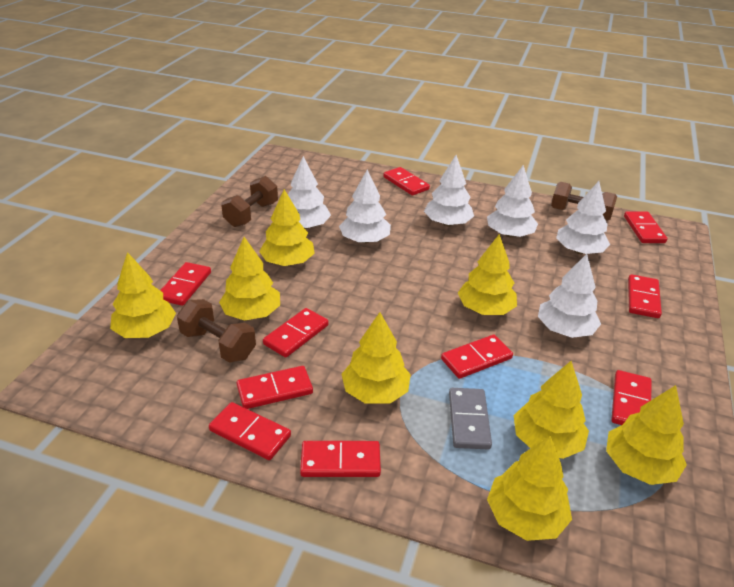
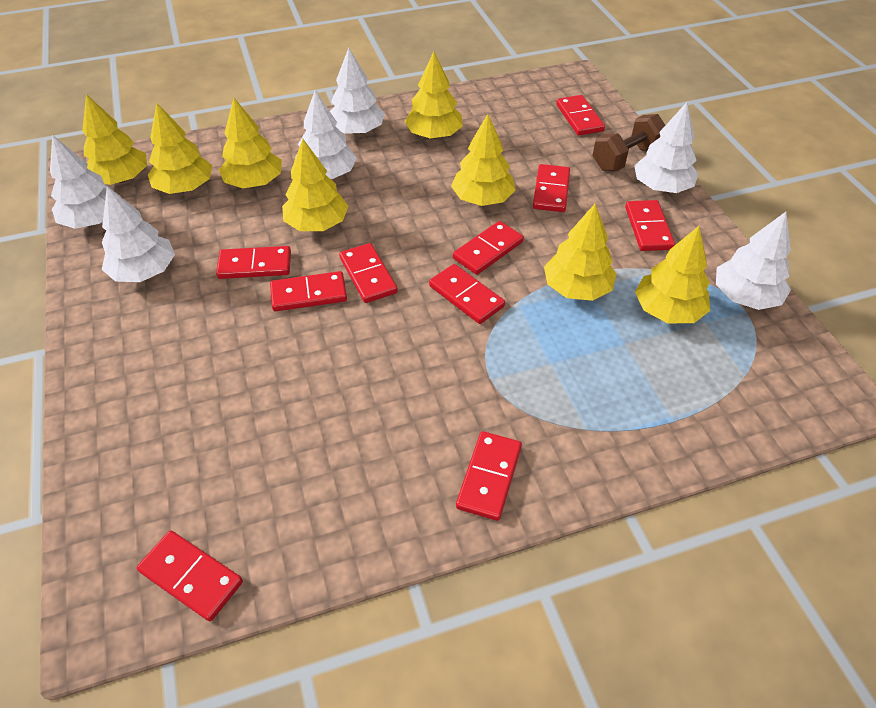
brown dumbbell: 3 -> 1
grey domino: 1 -> 0

